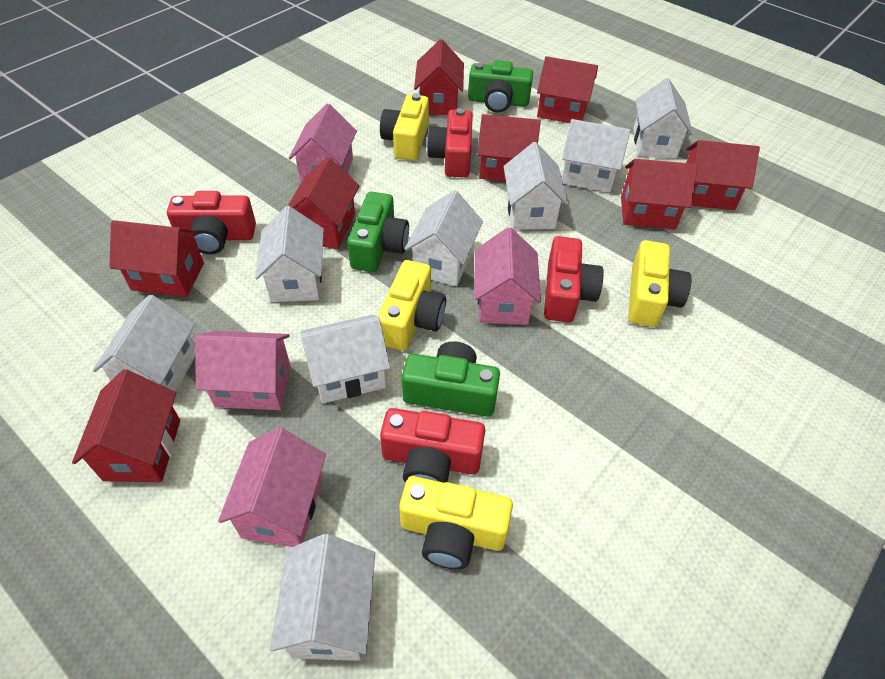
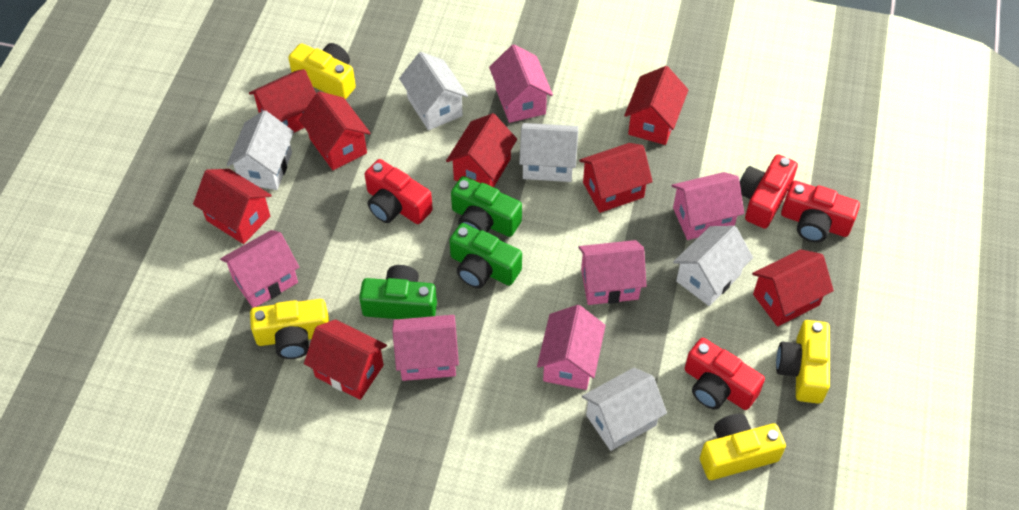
pink house: 4 -> 6
white house: 8 -> 5

